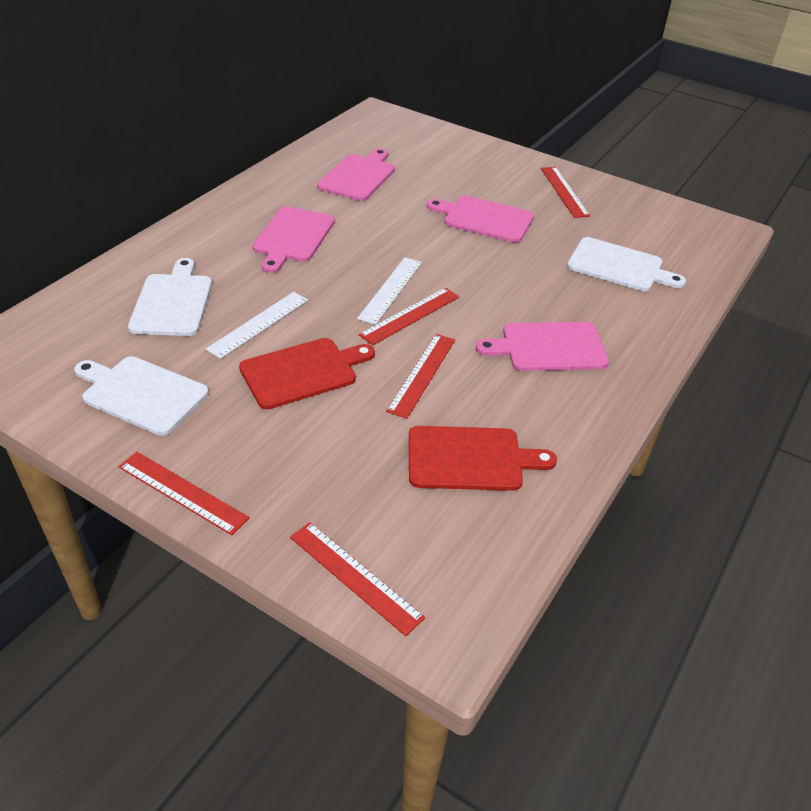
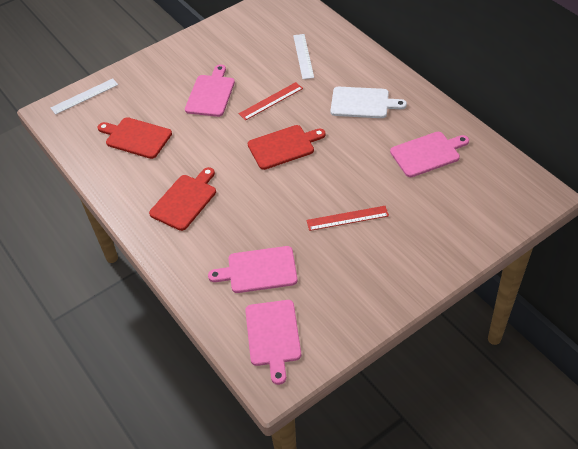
red cutting board: 2 -> 3
red ruler: 5 -> 2
white cutting board: 3 -> 1

